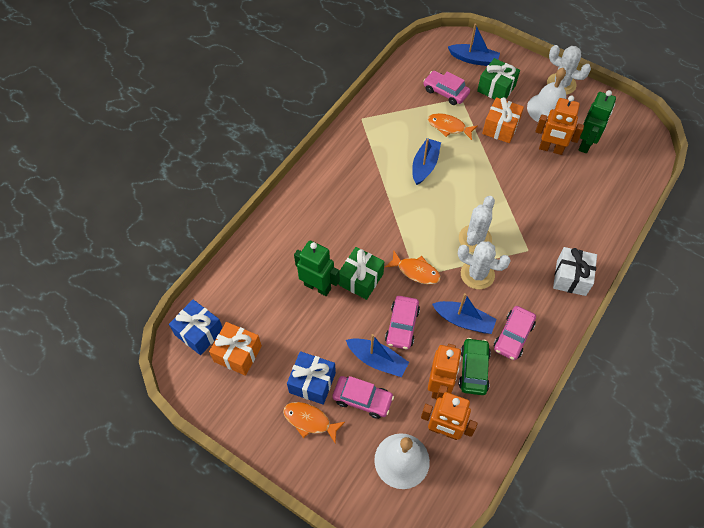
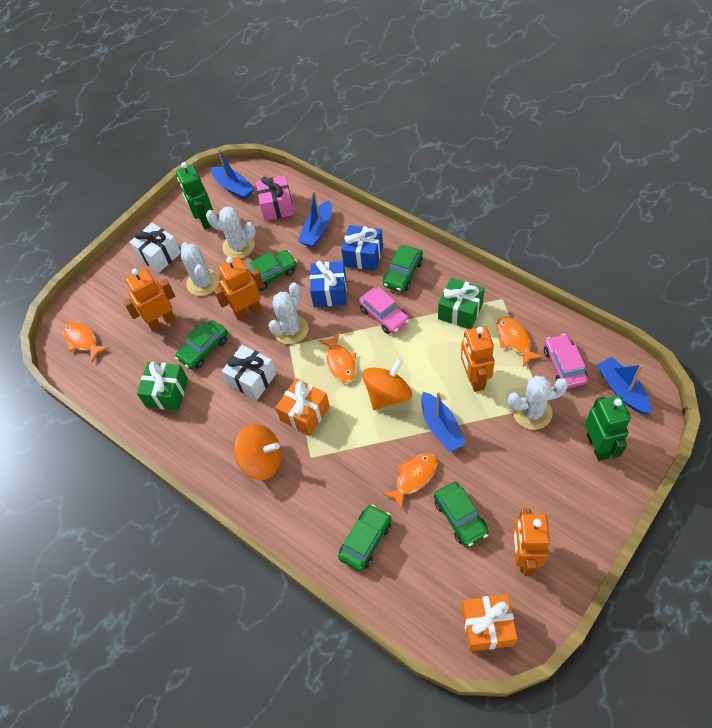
green car: 1 -> 5
orange fish: 3 -> 4
orange robot: 3 -> 4
orange spinning top: 0 -> 2
pink car: 4 -> 2
pink gift: 0 -> 1
white bell: 2 -> 0
white cactus: 3 -> 4
white gift: 1 -> 2

